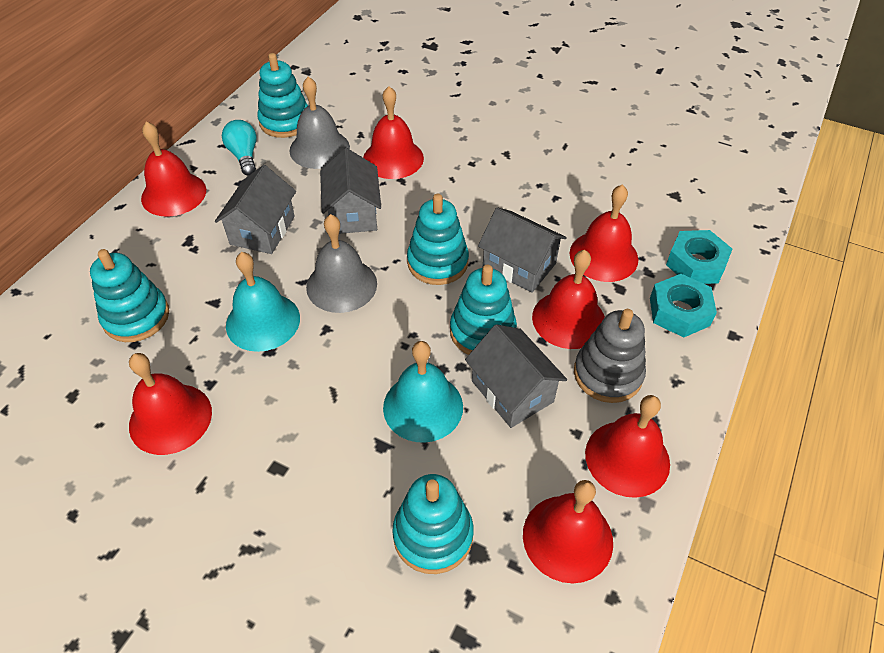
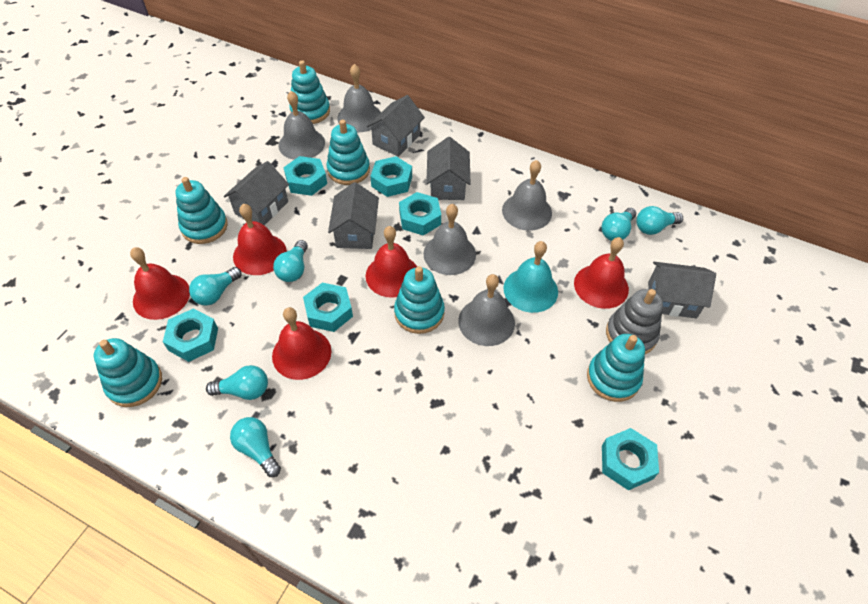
grey bell: 2 -> 5
grey house: 4 -> 5
red bell: 7 -> 5
turquoise bell: 2 -> 1
turquoise light bulb: 1 -> 6
turquoise nut: 2 -> 6
turquoise stacking toy: 5 -> 6

